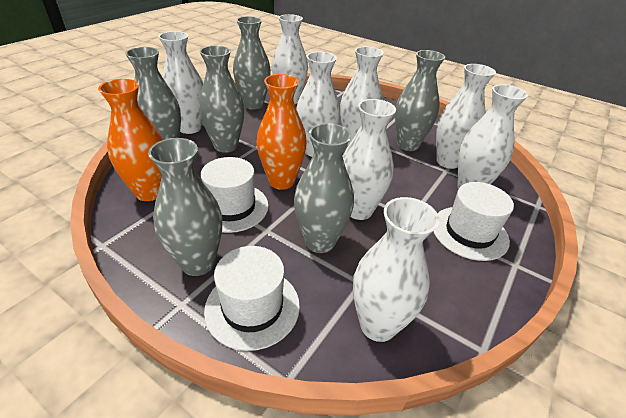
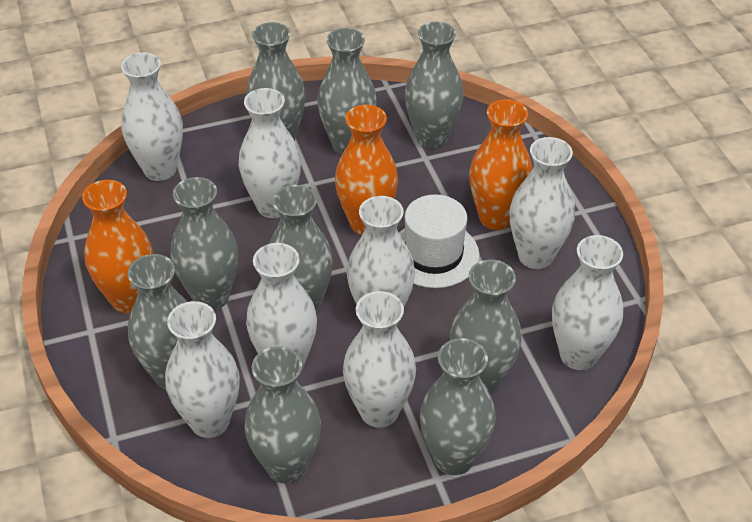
grey vase: 6 -> 9
orange vase: 2 -> 3
white hat: 3 -> 1

